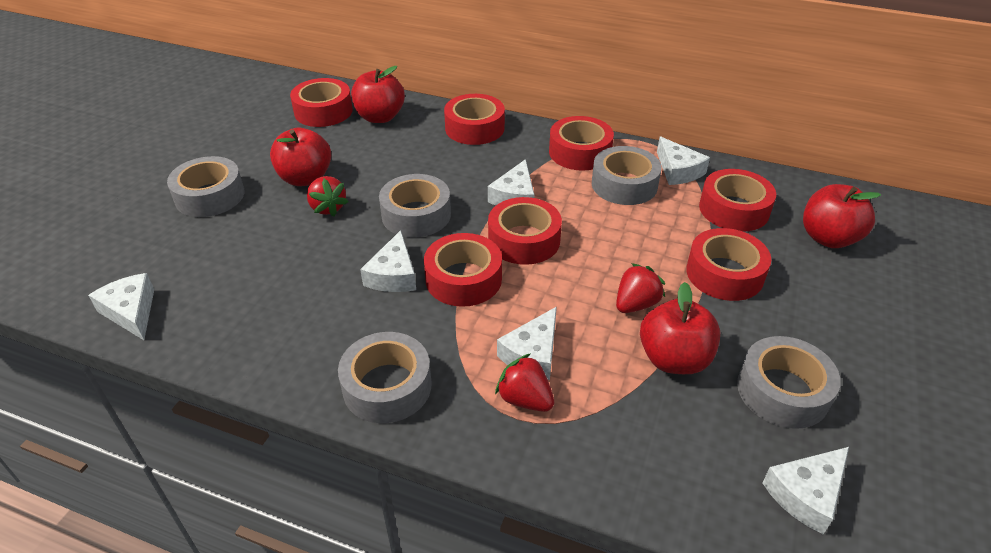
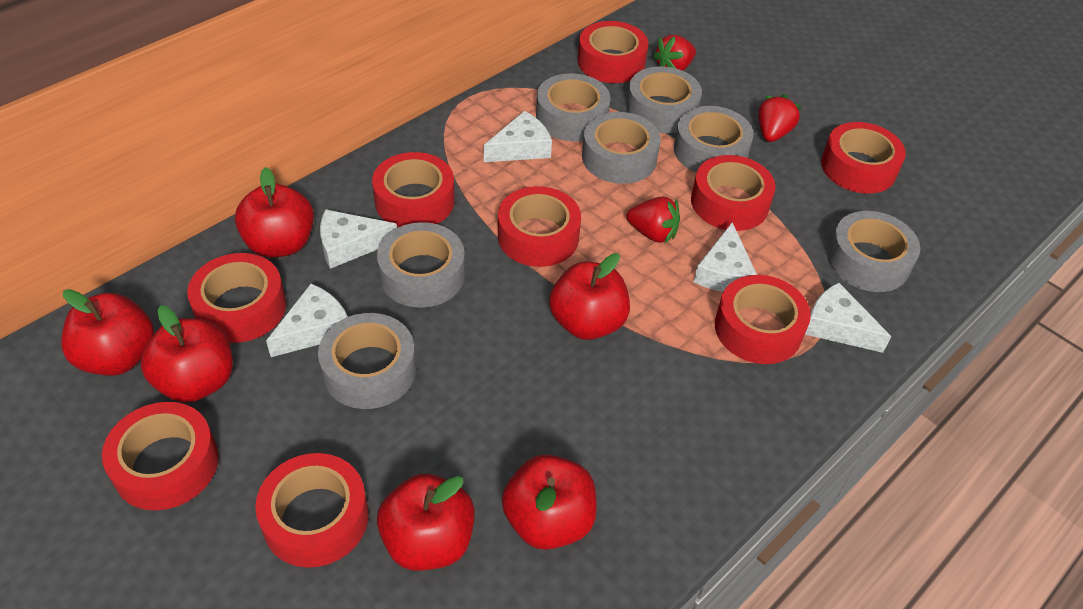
grey tape: 5 -> 7
red apple: 4 -> 6
red tape: 7 -> 9
white cheese: 6 -> 5

